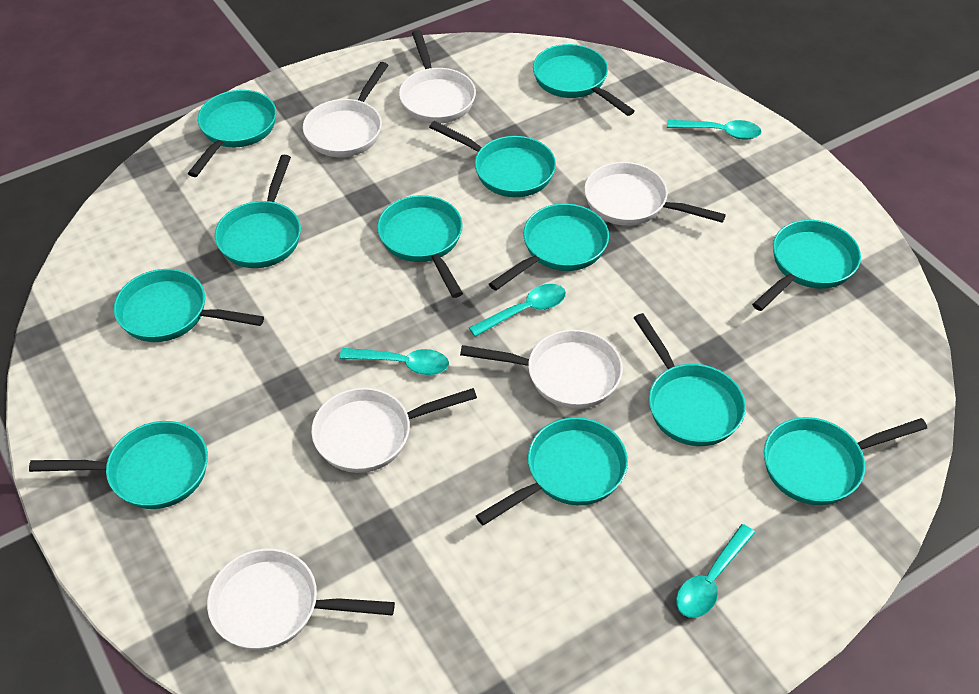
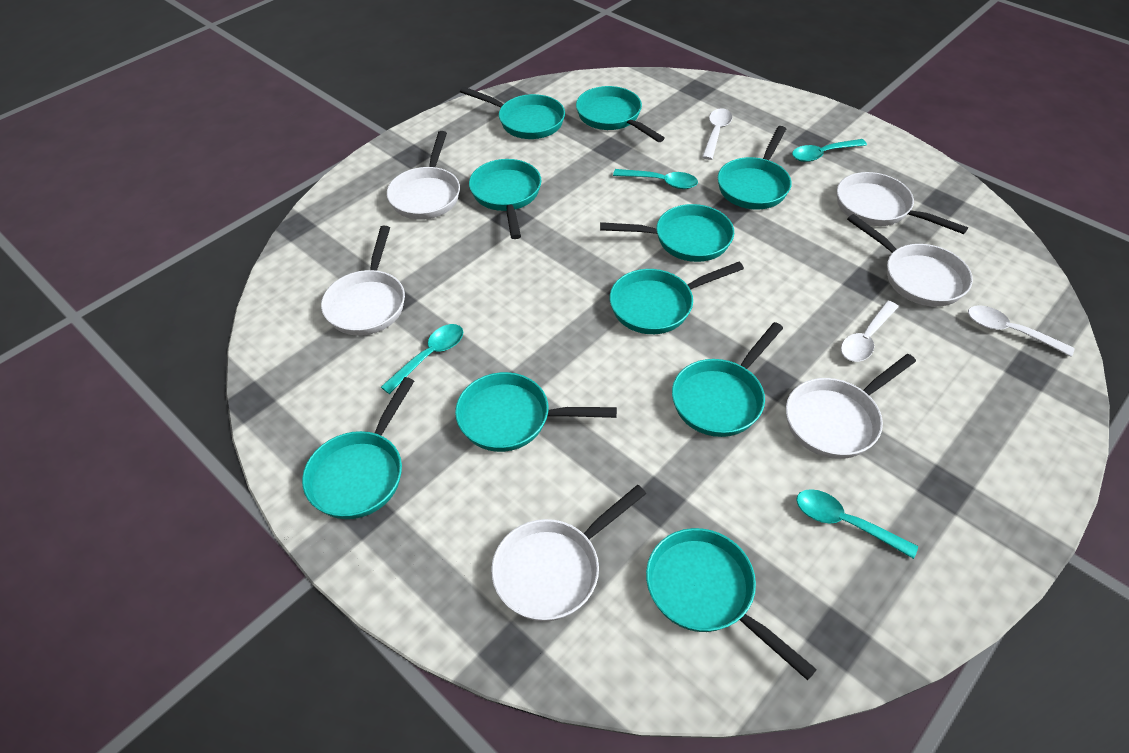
turquoise pan: 12 -> 10
white spoon: 0 -> 3

